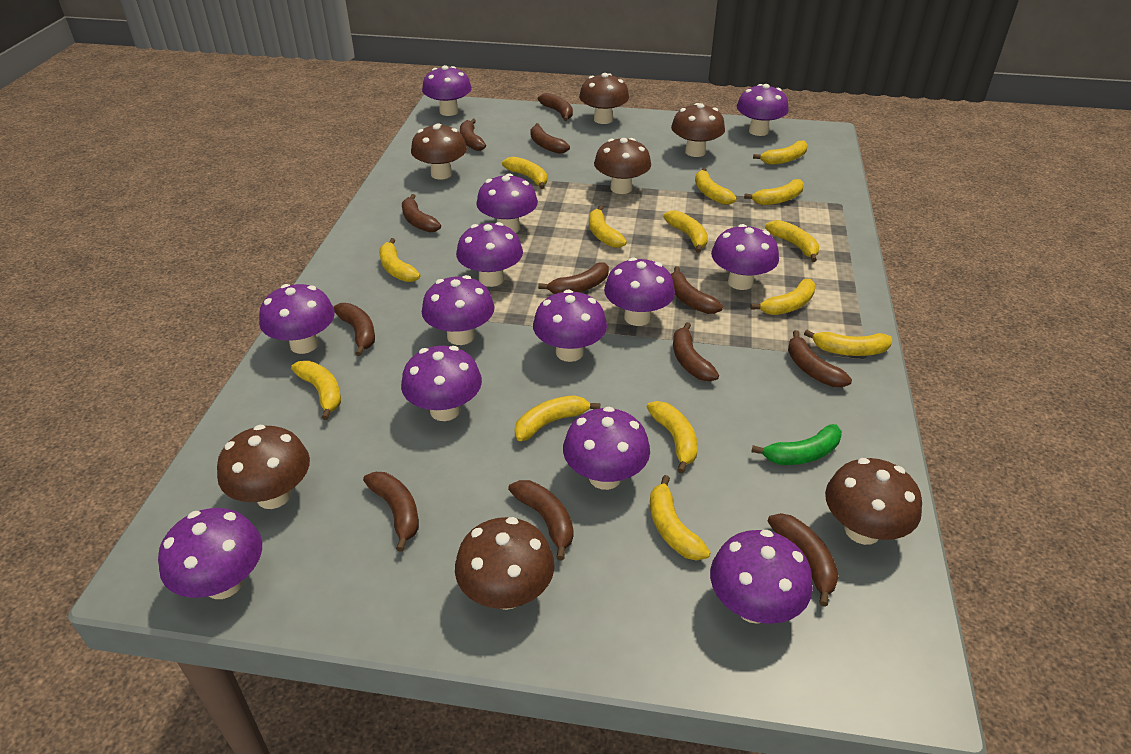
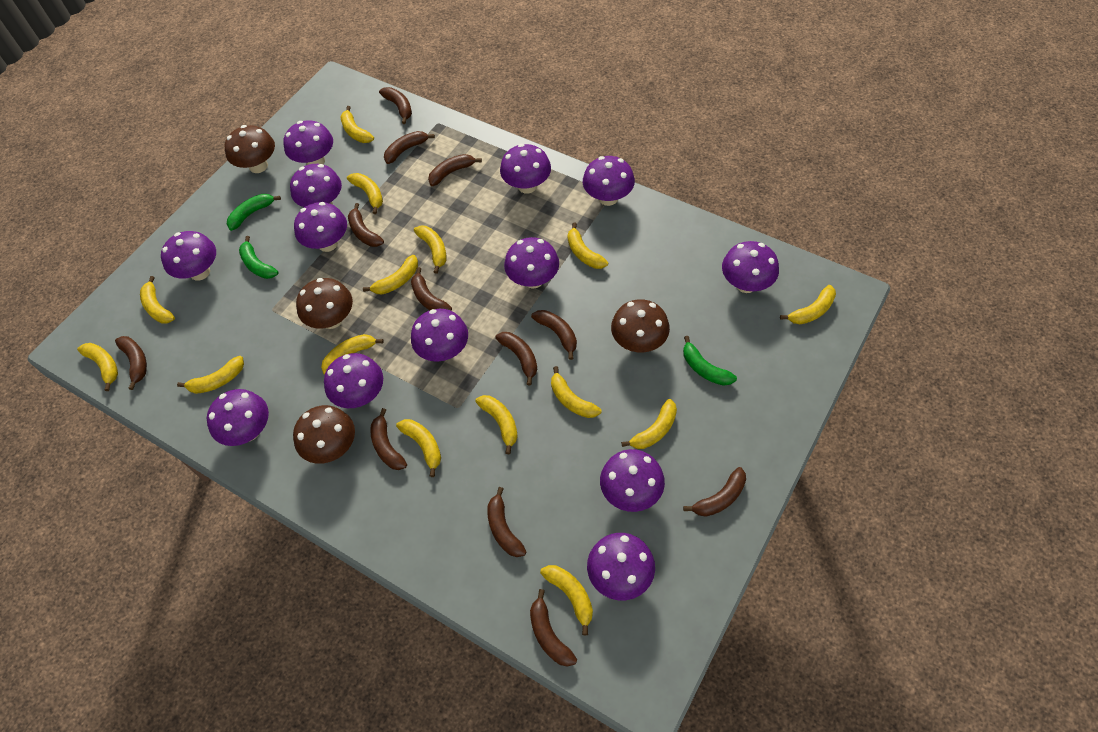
brown mushroom: 7 -> 4
green banana: 1 -> 3
yellow banana: 14 -> 15

